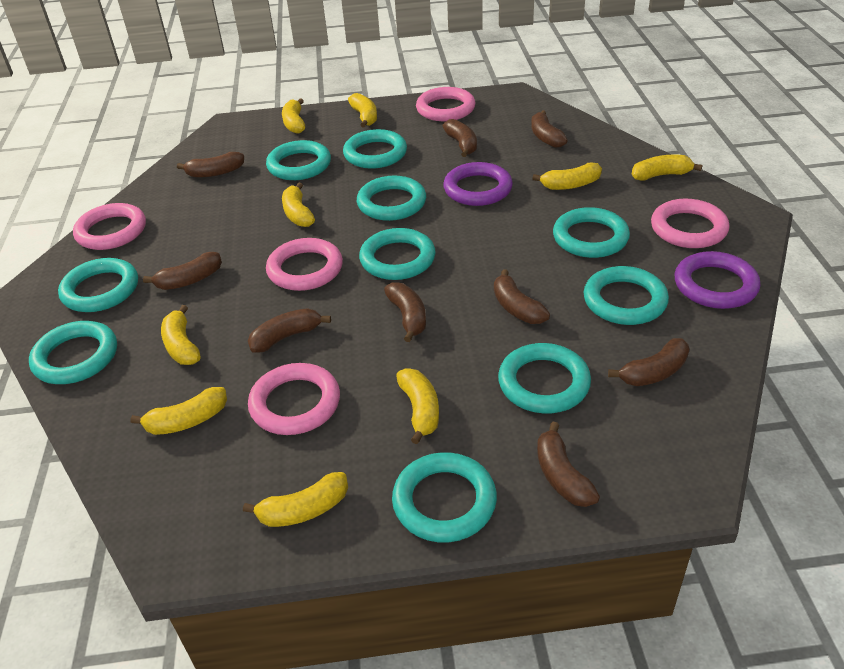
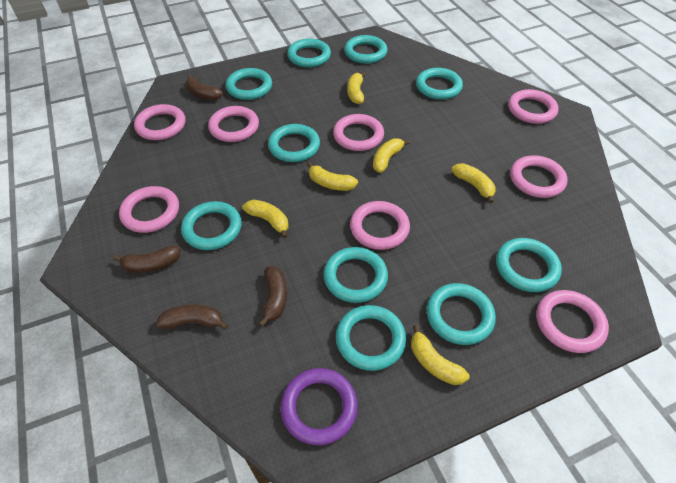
brown banana: 9 -> 4
pink ring: 5 -> 8
purple ring: 2 -> 1
yellow banana: 9 -> 6

